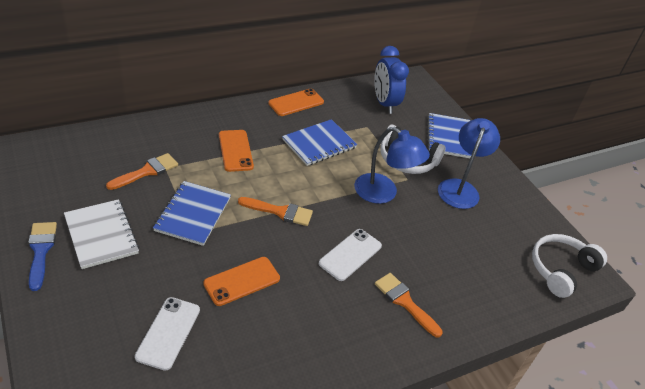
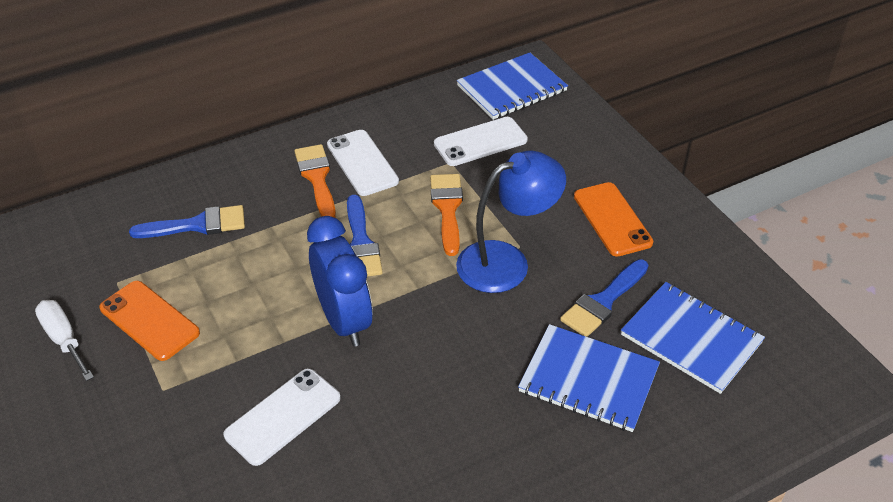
blue brush: 1 -> 3
blue lamp: 2 -> 1
orange brush: 3 -> 2
orange phone: 3 -> 2
white headphones: 2 -> 0
white notebook: 1 -> 0
white phone: 2 -> 3
white screwdriver: 0 -> 1

